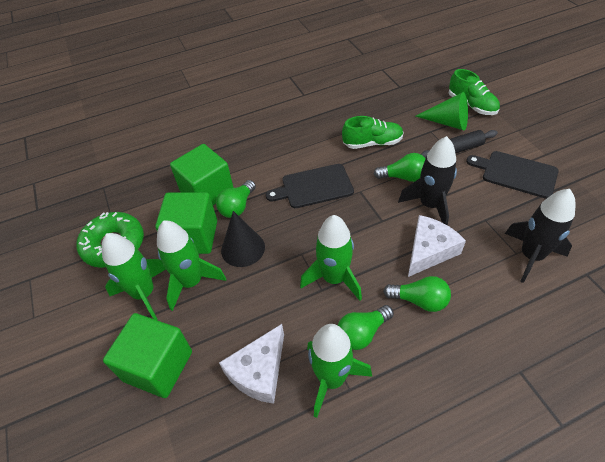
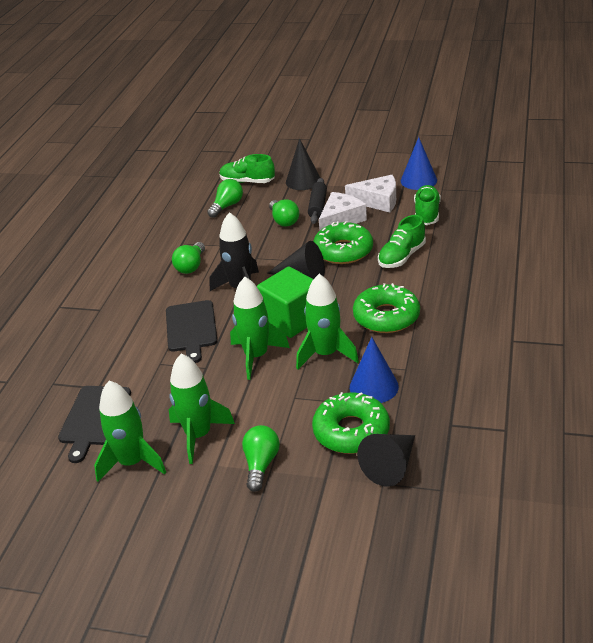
black cone: 1 -> 3
black rocket: 2 -> 1
blue cone: 0 -> 2
green cone: 1 -> 0
green cube: 3 -> 1
green donut: 1 -> 3
green shoe: 2 -> 3

